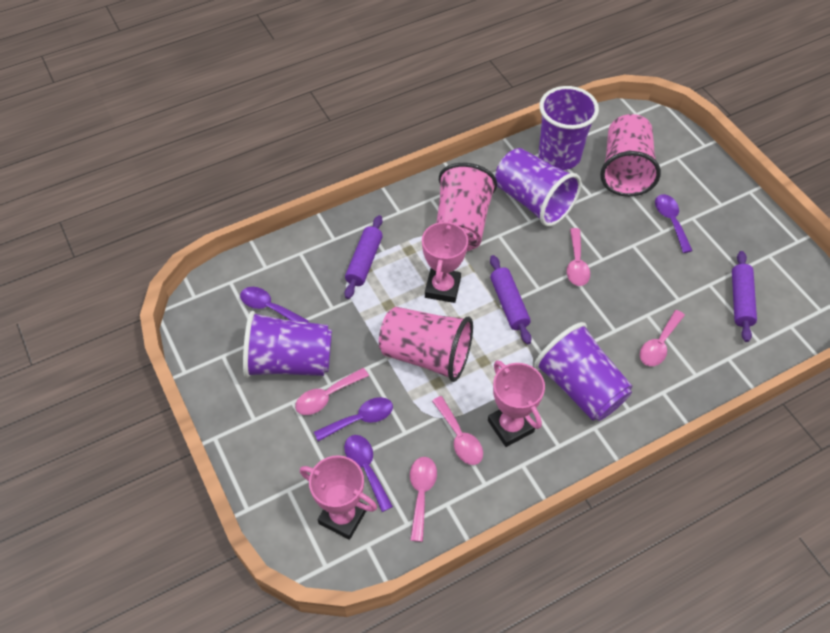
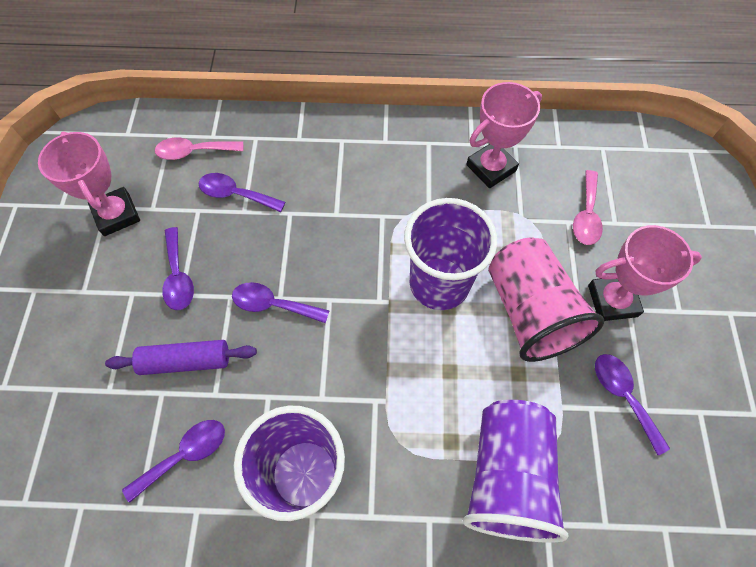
pink cup: 3 -> 1
pink spoon: 5 -> 2
purple cup: 4 -> 3
purple rolling pin: 3 -> 1
purple spoon: 4 -> 5

